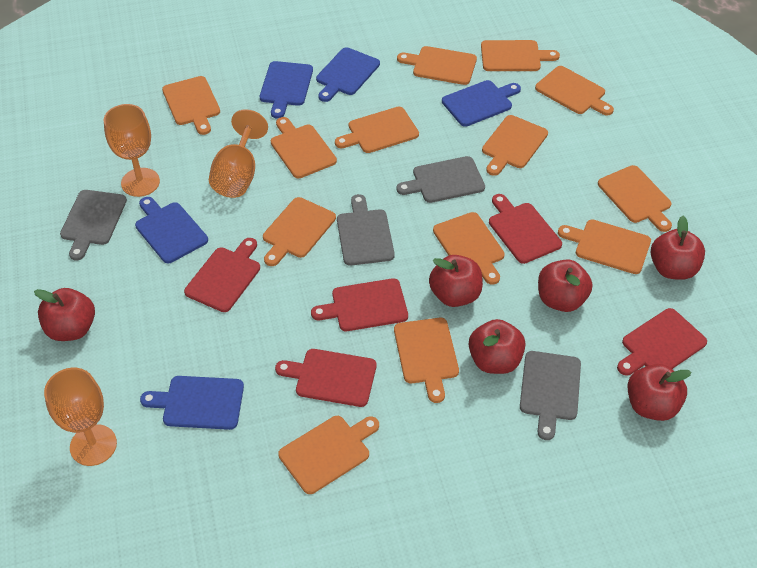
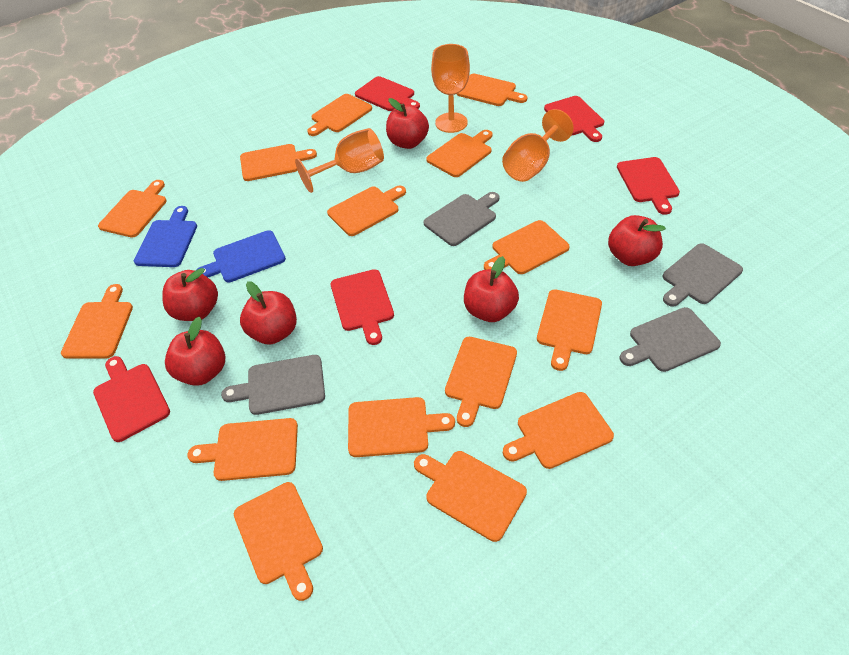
blue cutting board: 5 -> 2
orange cutting board: 13 -> 15

